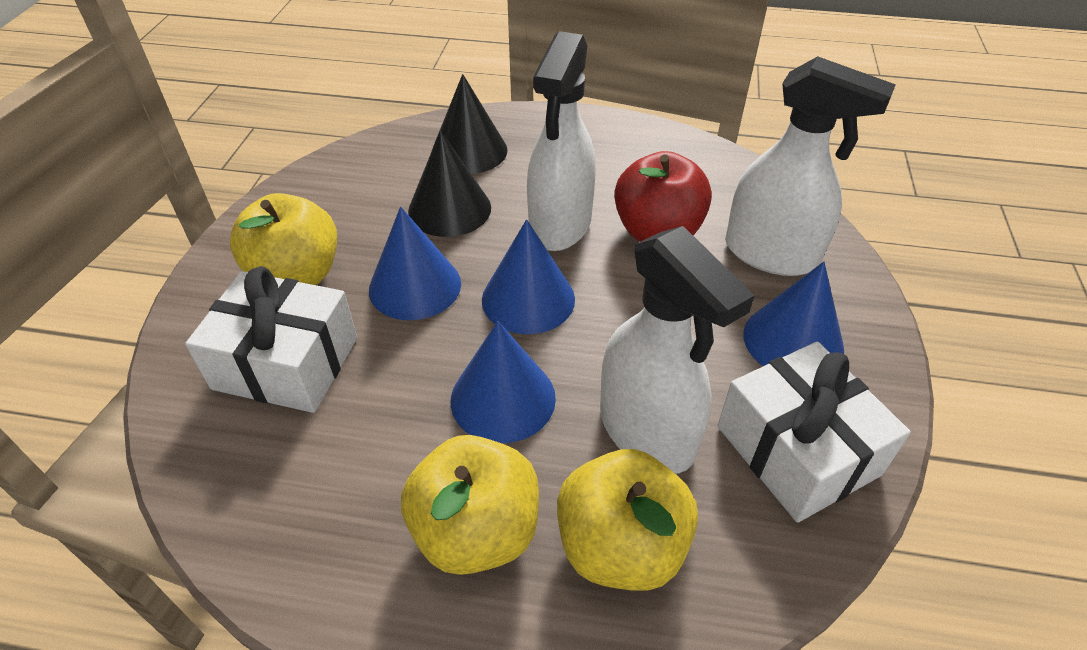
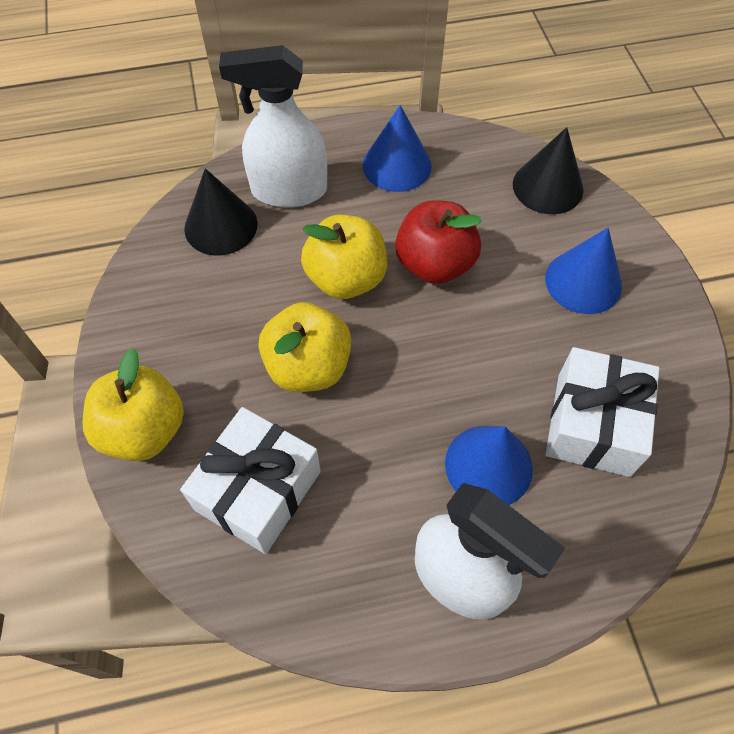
blue cone: 4 -> 3
white spray bottle: 3 -> 2

